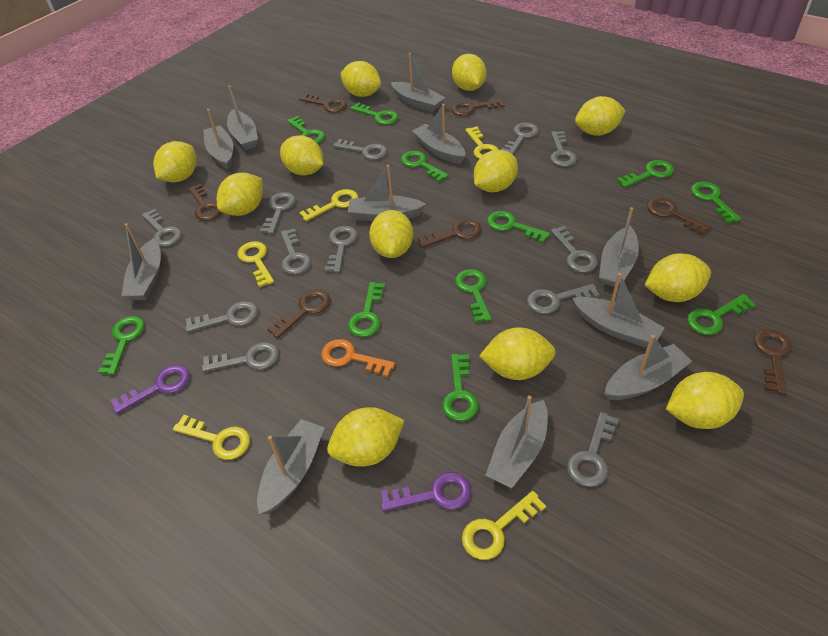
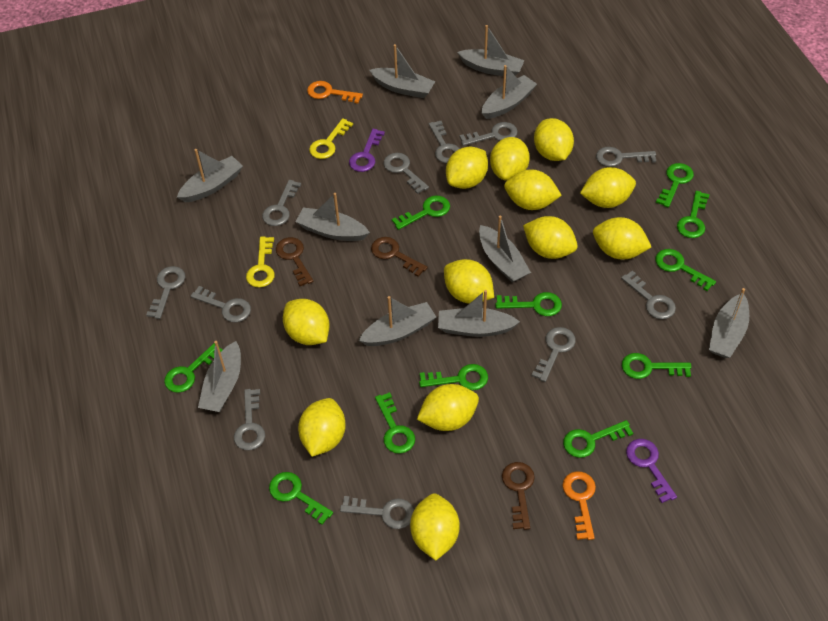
brown key: 7 -> 3
grey boat: 11 -> 10
grey key: 12 -> 11
orange key: 1 -> 2
yellow key: 5 -> 2

